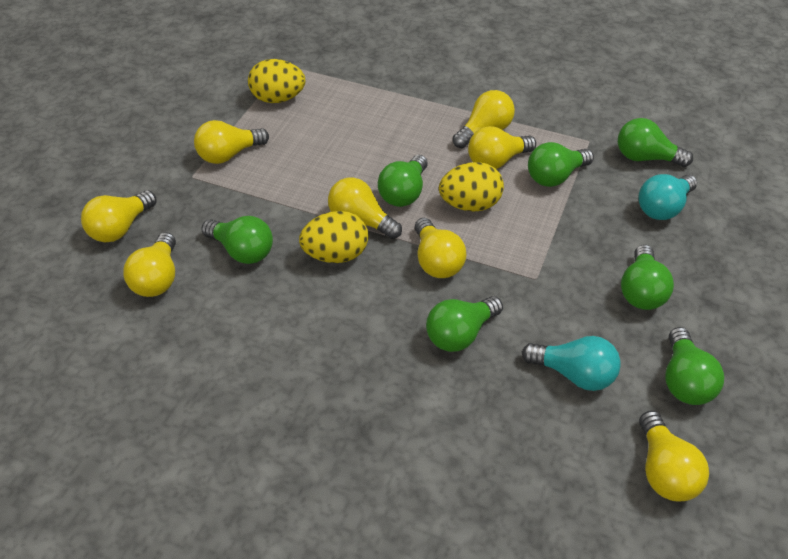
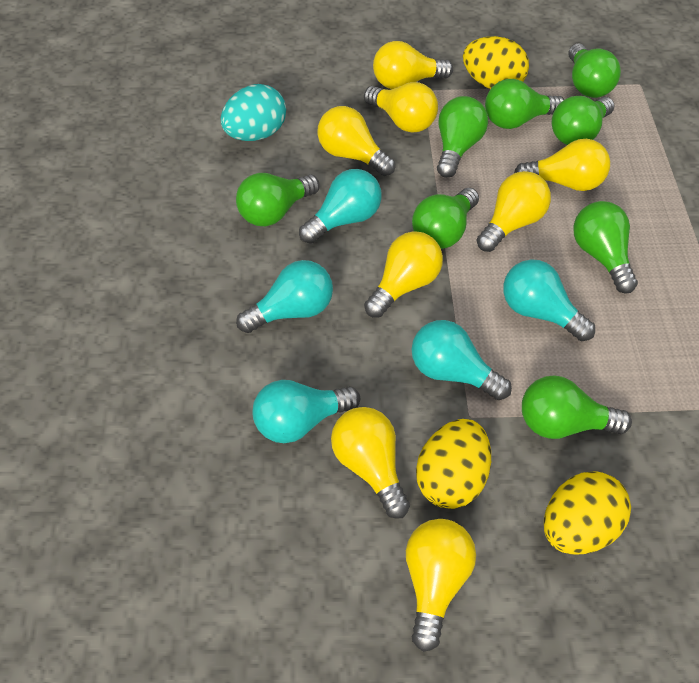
green light bulb: 7 -> 8
turquoise egg: 0 -> 1
turquoise light bulb: 2 -> 5

